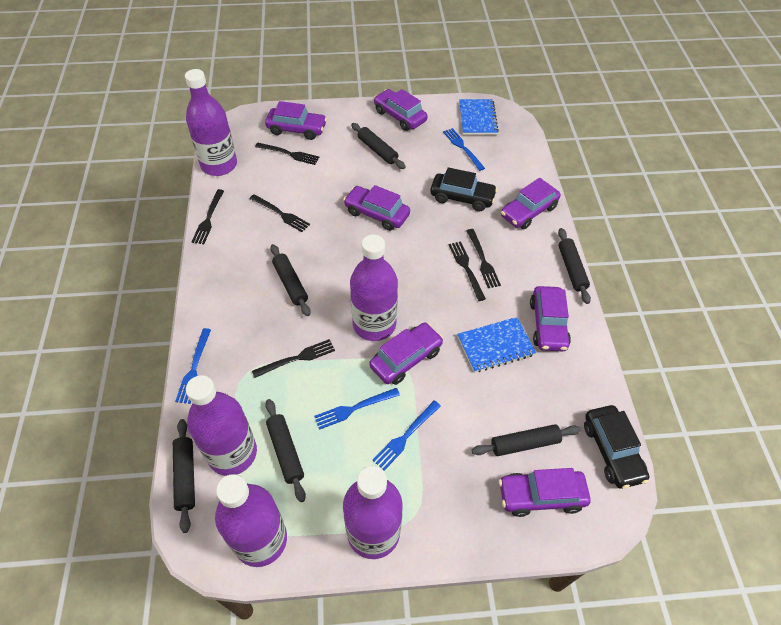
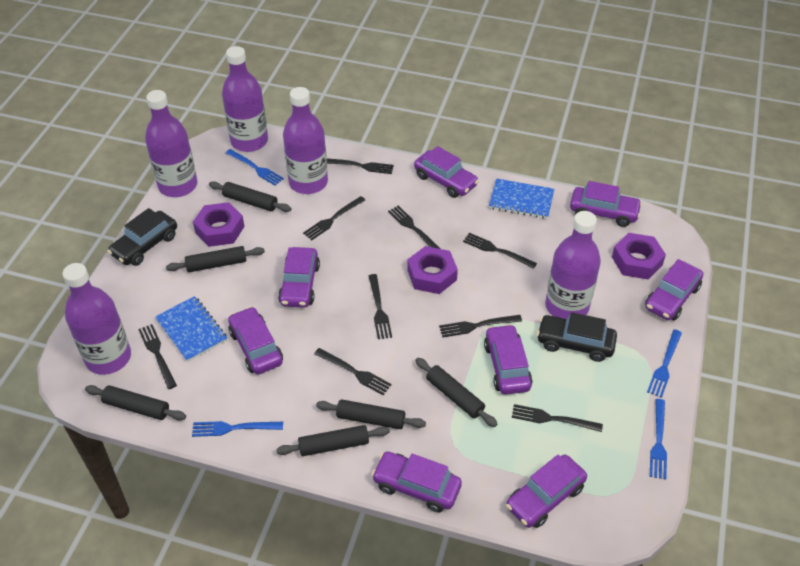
black fork: 6 -> 9
purple car: 7 -> 8
purple nut: 0 -> 3

